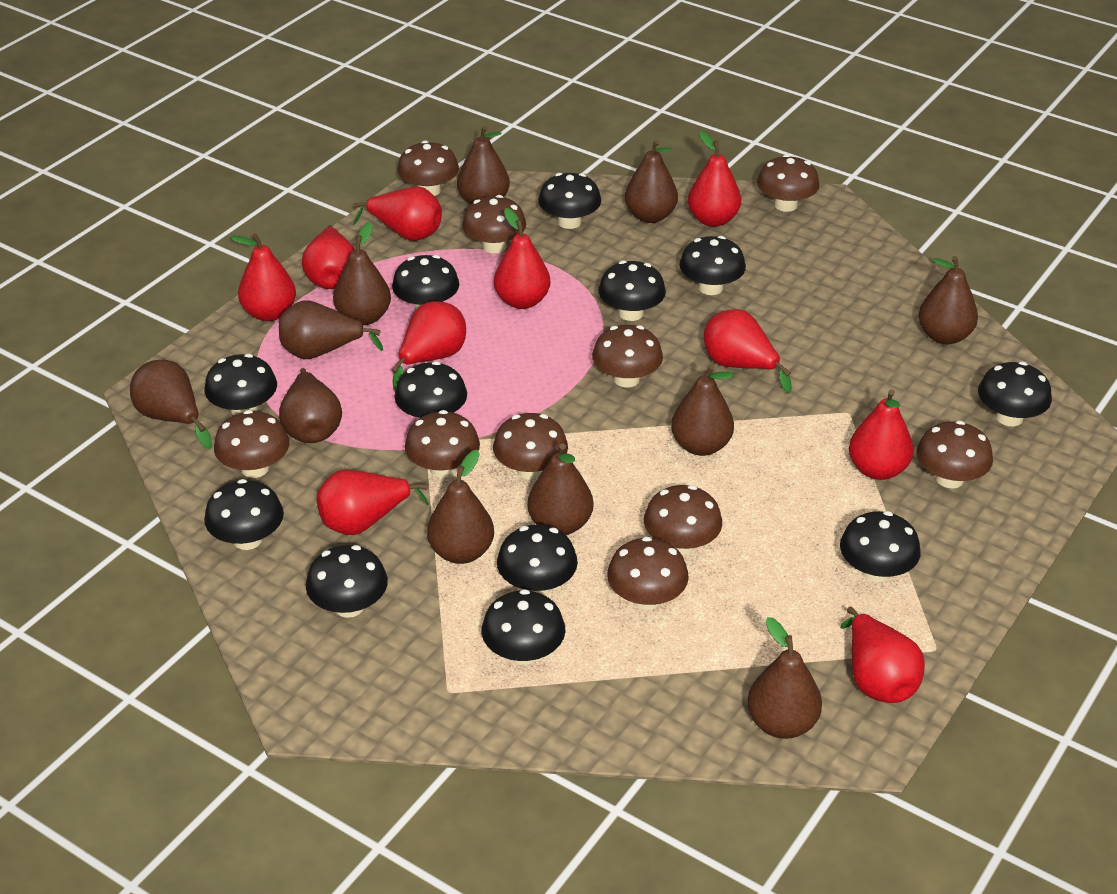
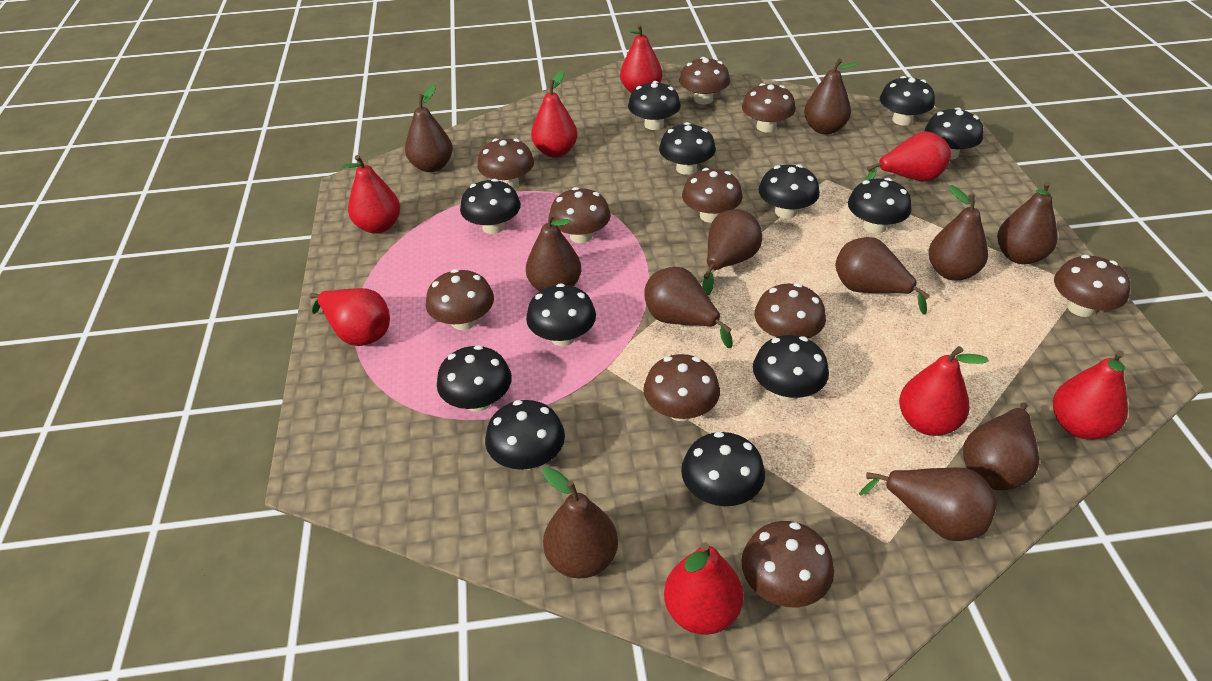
red pear: 10 -> 8

